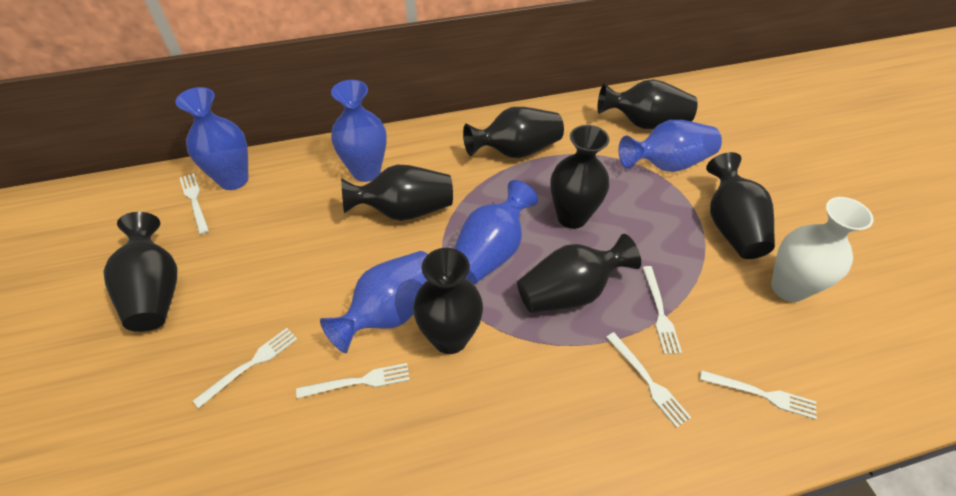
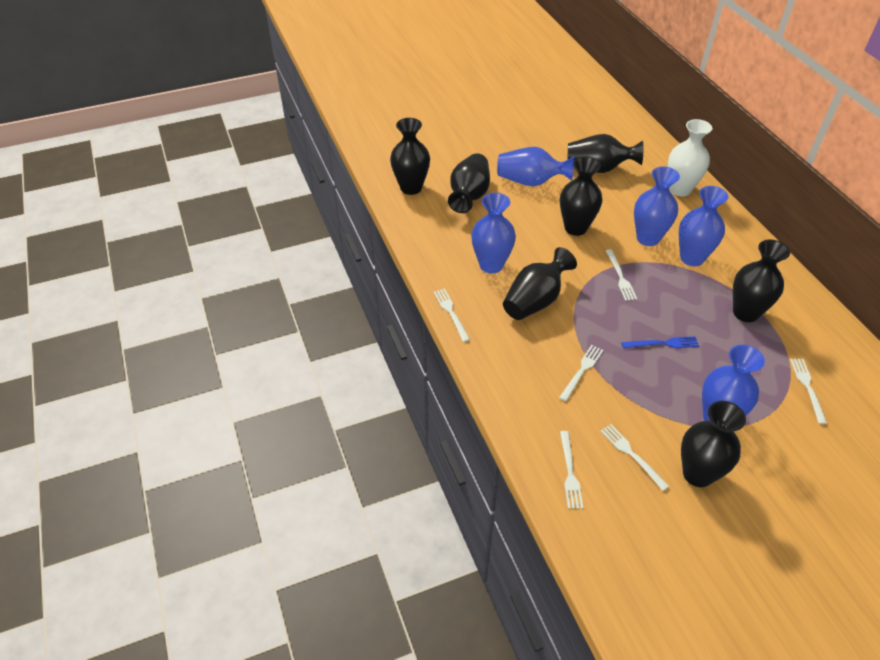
black vase: 8 -> 7
blue fork: 0 -> 1

